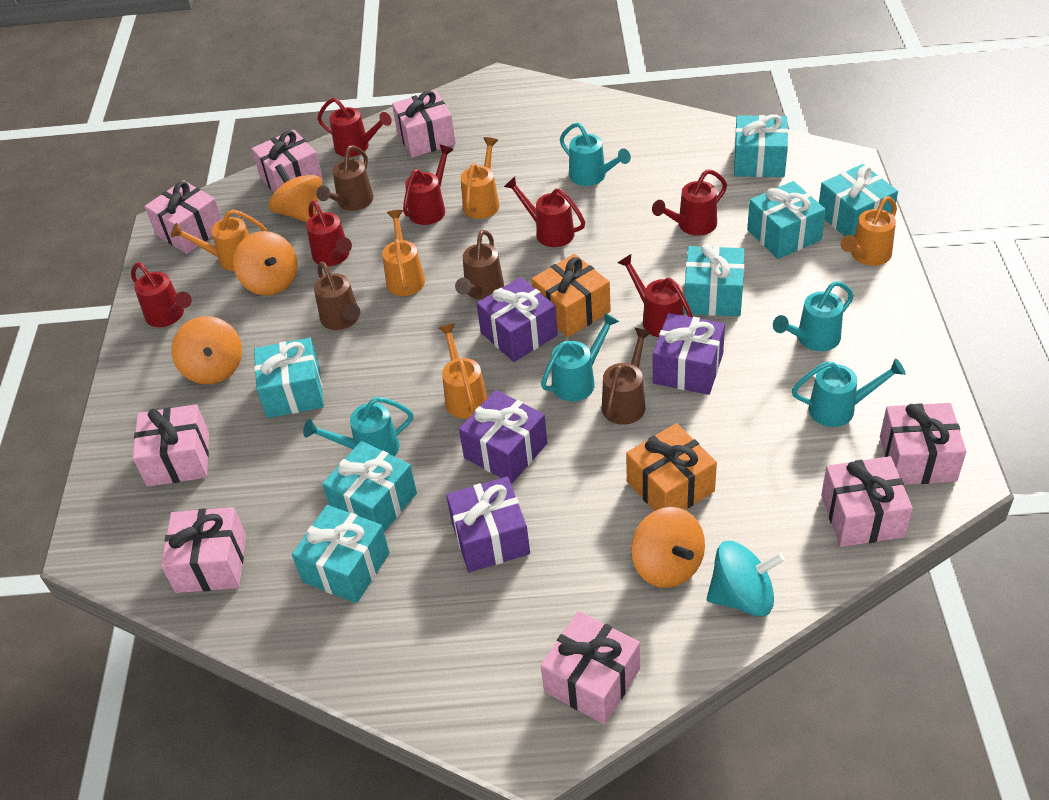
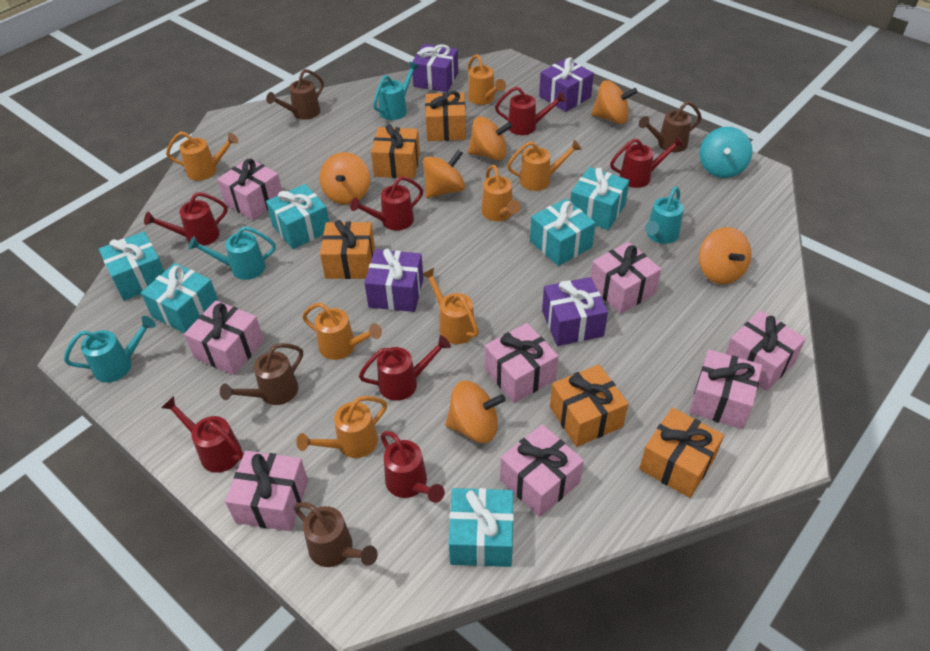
orange gift: 2 -> 5
orange spinning top: 4 -> 6
orange watering can: 5 -> 7
turquoise gift: 7 -> 6
turquoise watering can: 5 -> 4

